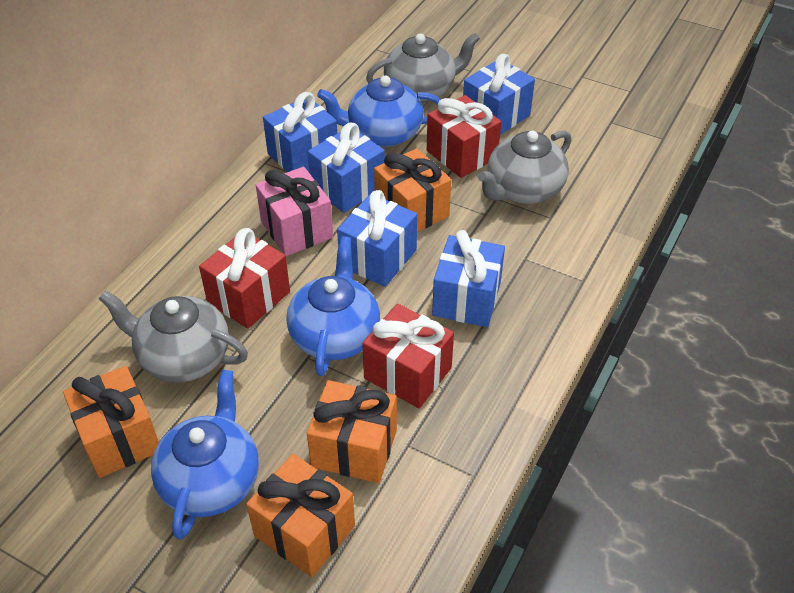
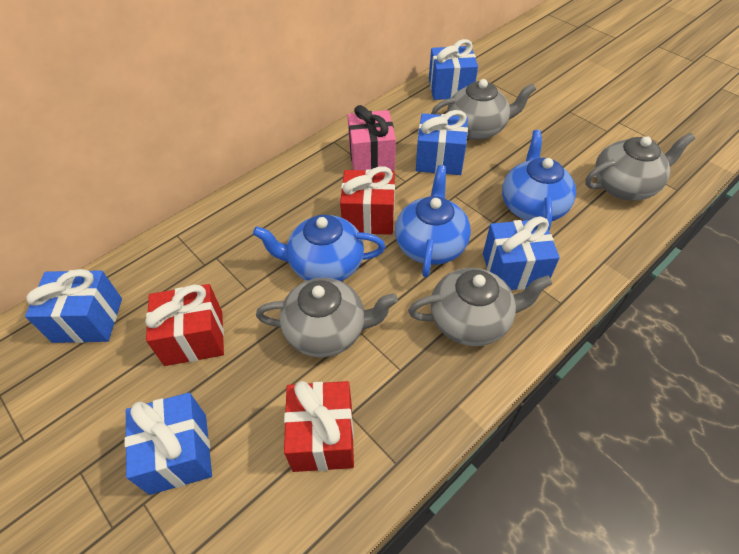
grey teapot: 3 -> 4
orange gift: 4 -> 0

